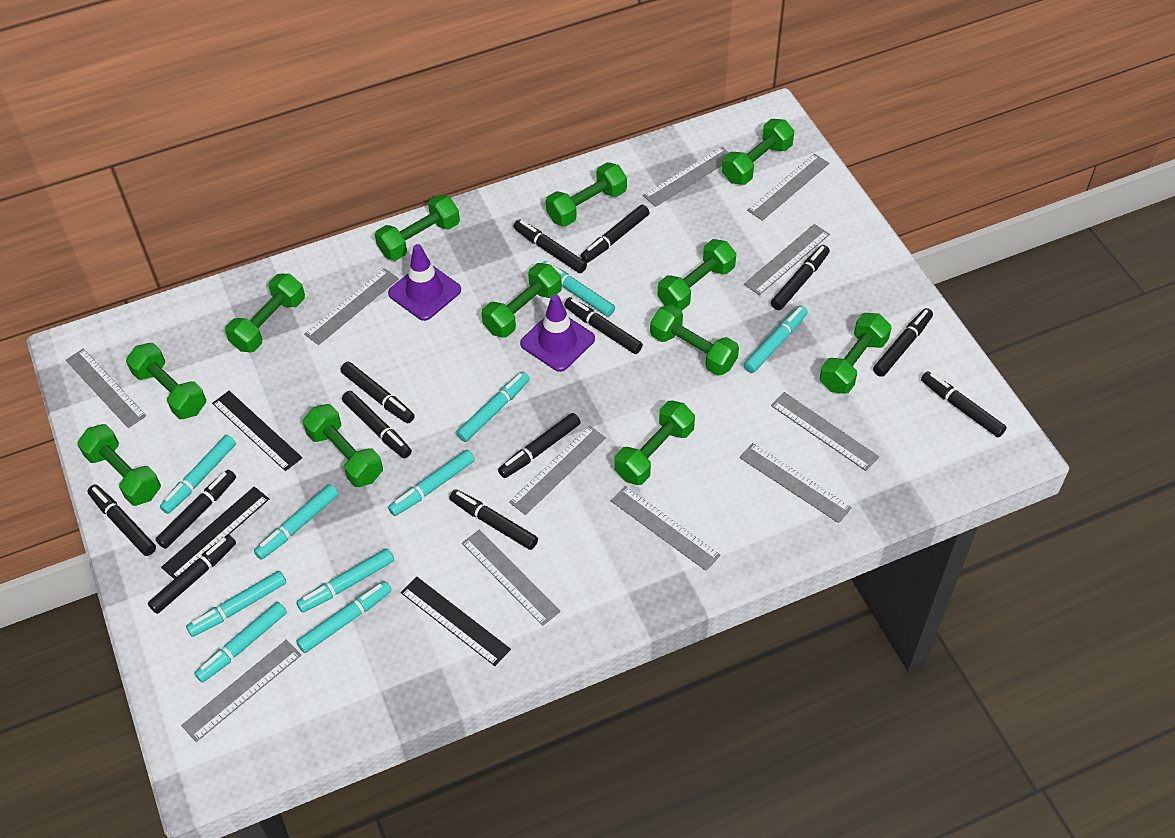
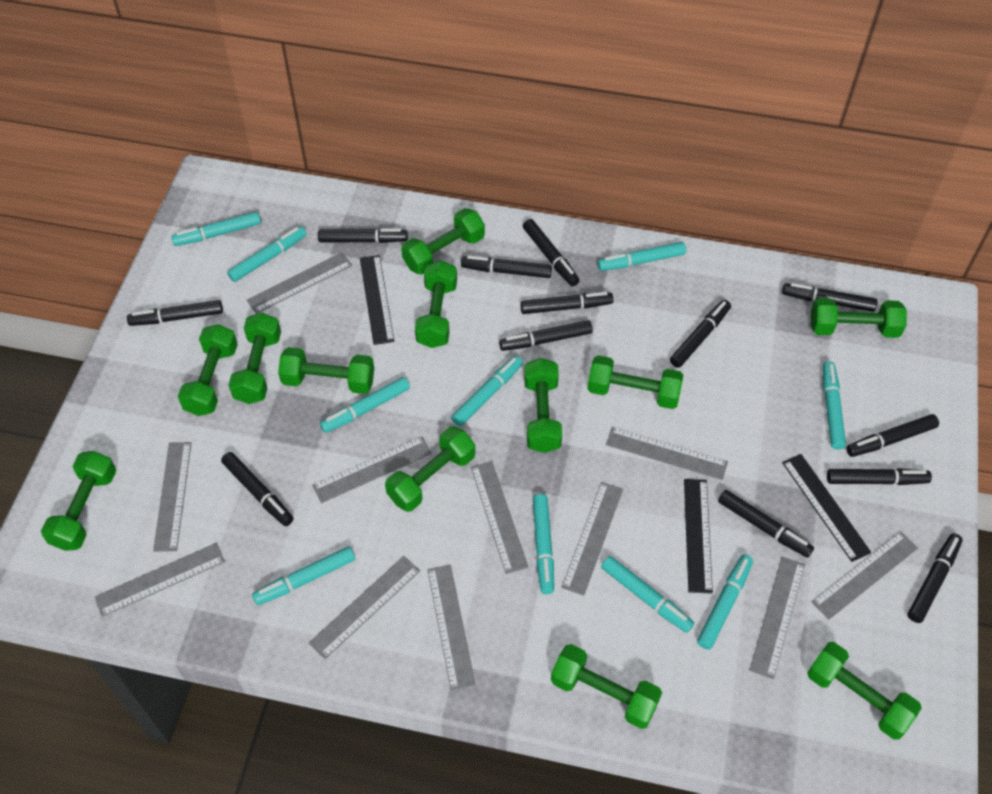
purple traffic cone: 2 -> 0

